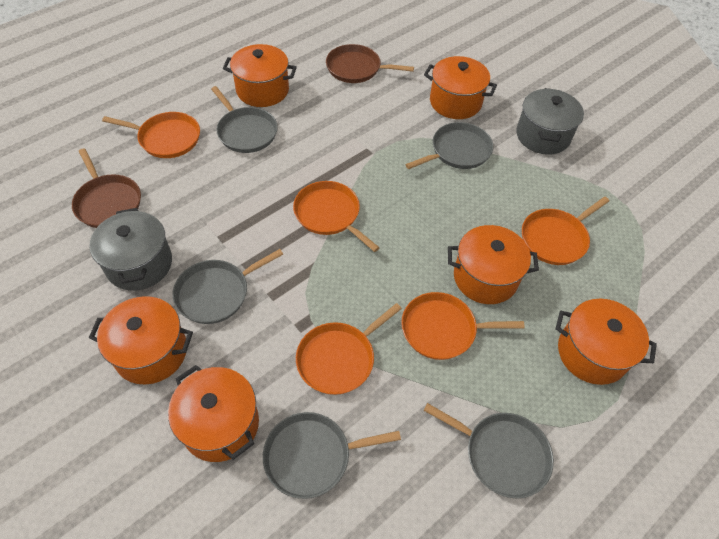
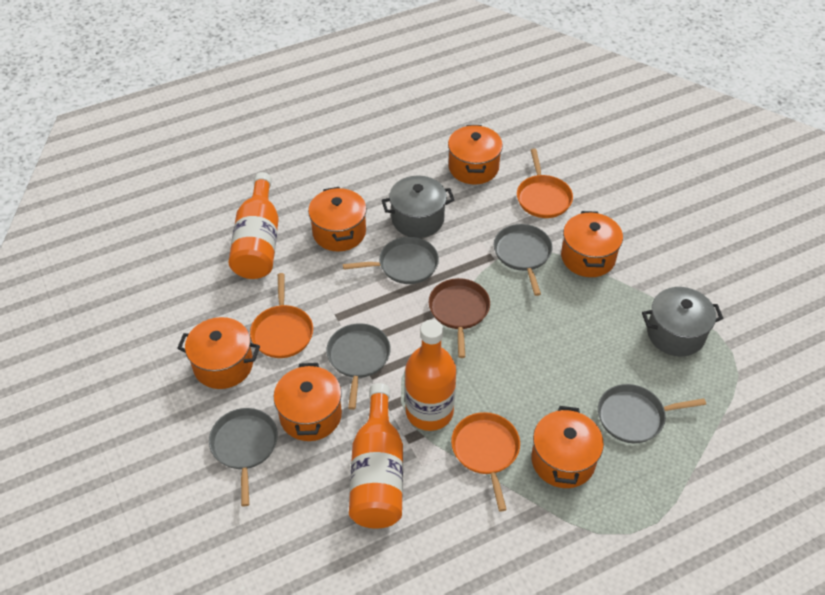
brown pan: 2 -> 1
orange bottle: 0 -> 3
orange pan: 5 -> 3

